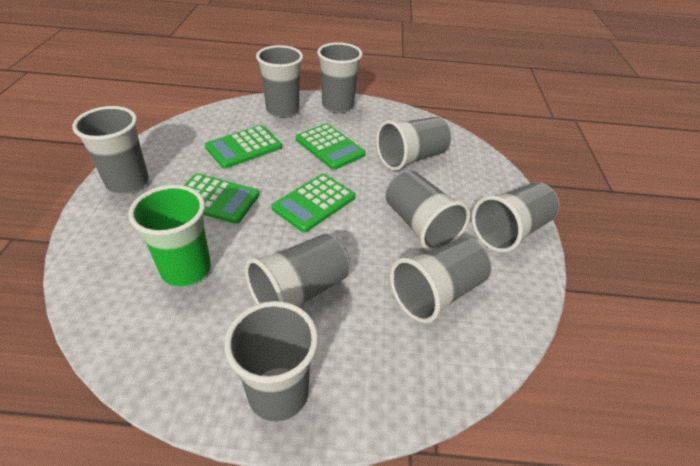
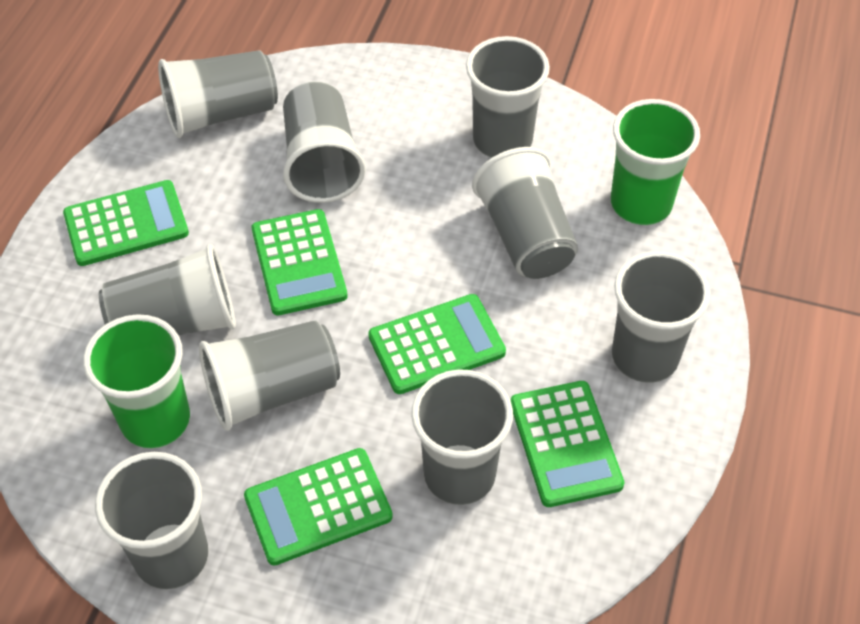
green calculator: 4 -> 5
green cup: 1 -> 2

